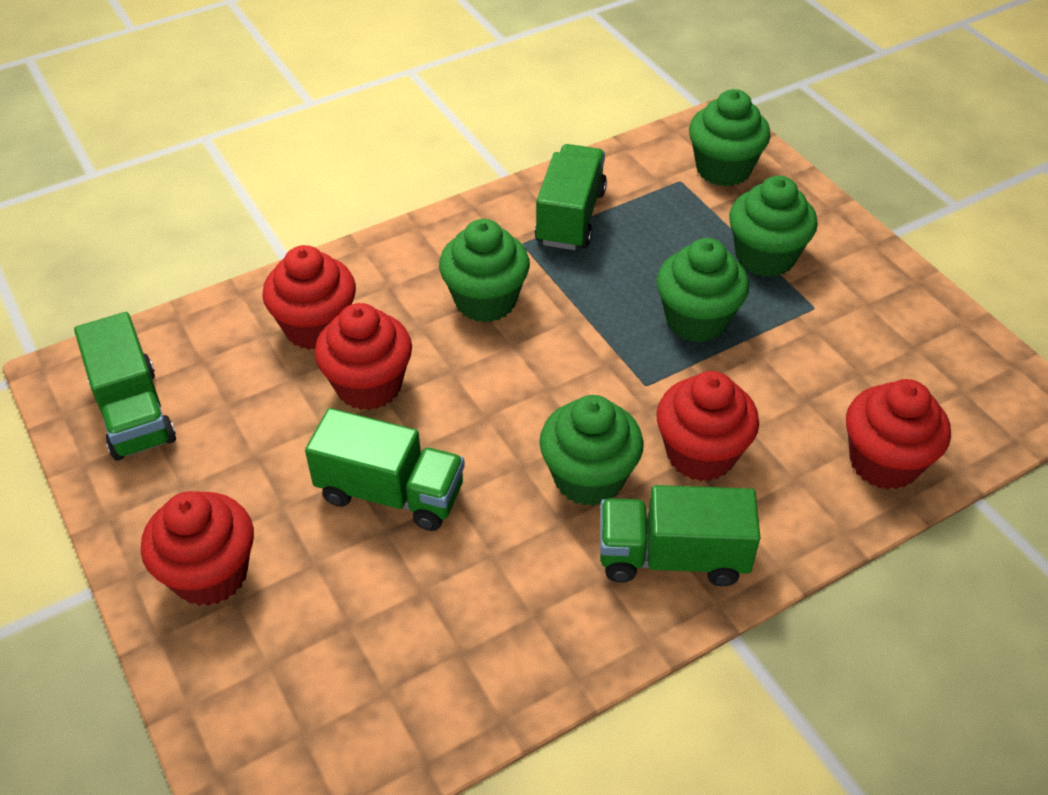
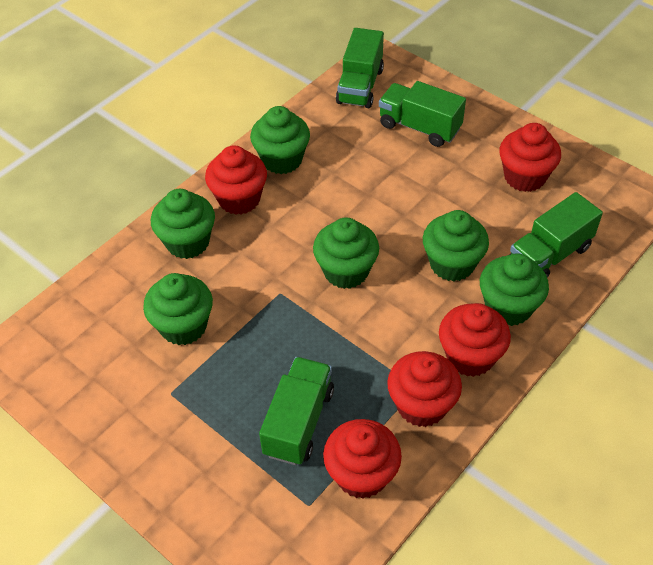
green cupcake: 5 -> 6

